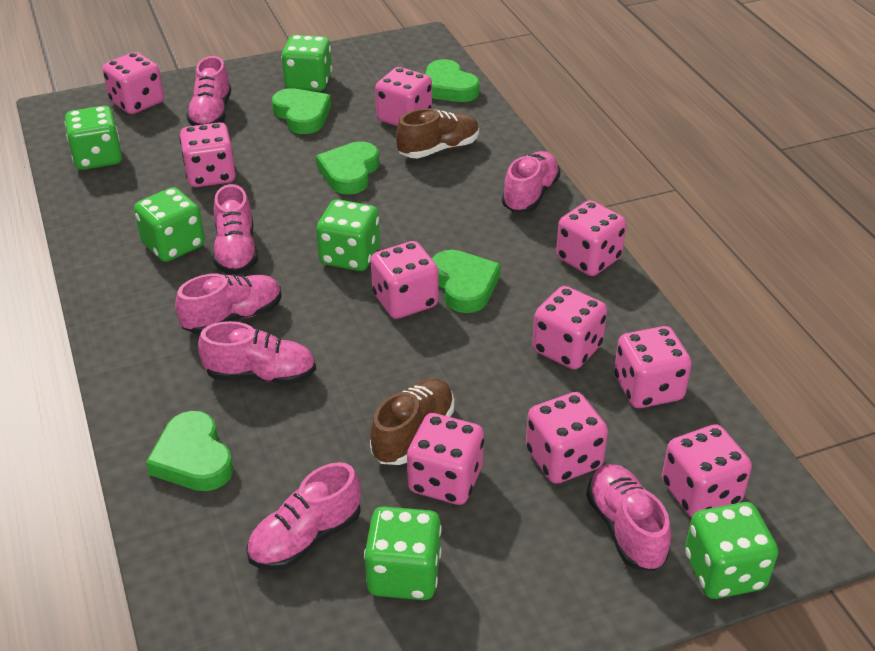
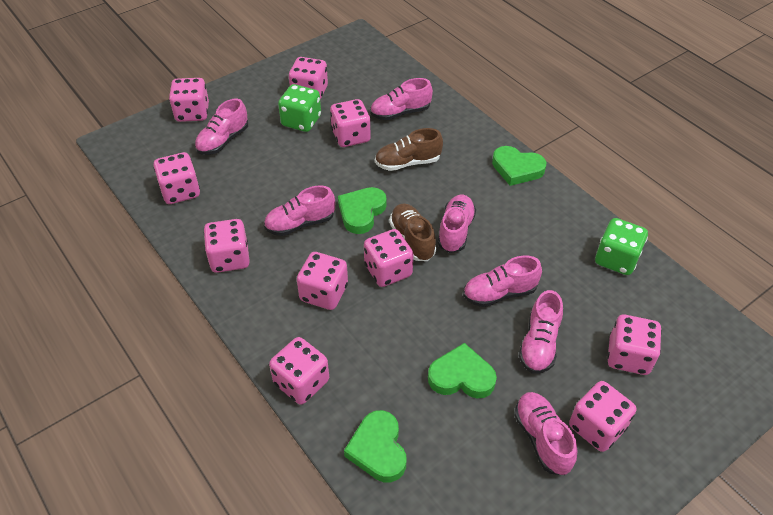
green dice: 6 -> 2
green heart: 5 -> 4

